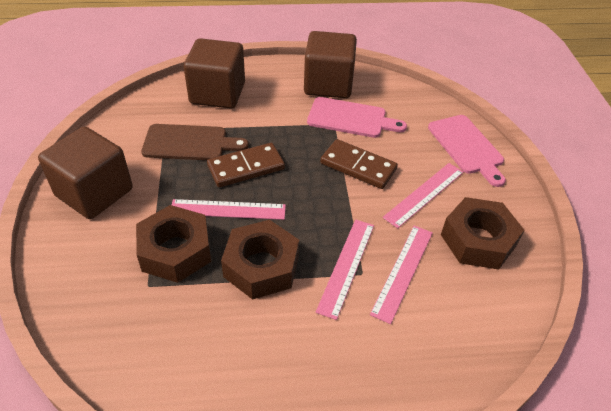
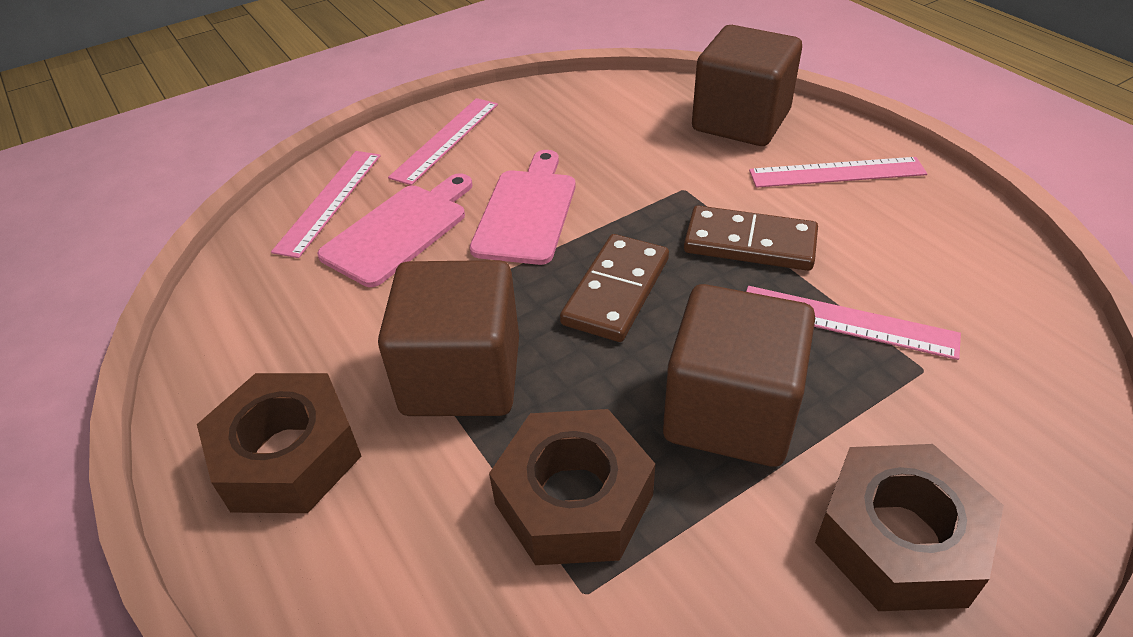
brown cutting board: 1 -> 0

